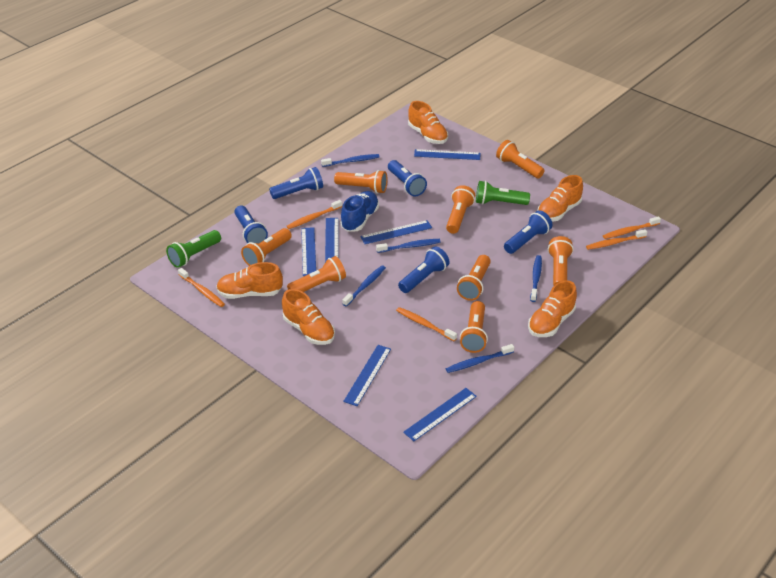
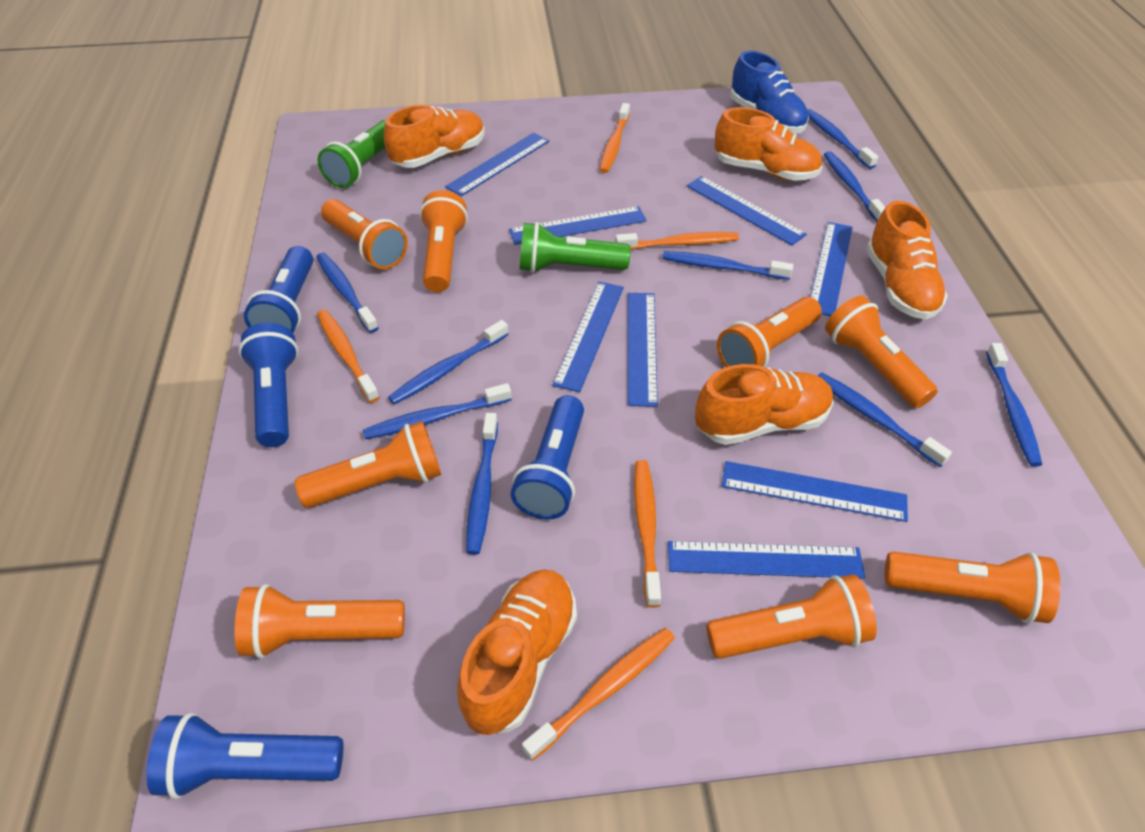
blue flashlight: 5 -> 4
blue ruler: 6 -> 8
blue toothbrush: 5 -> 9

